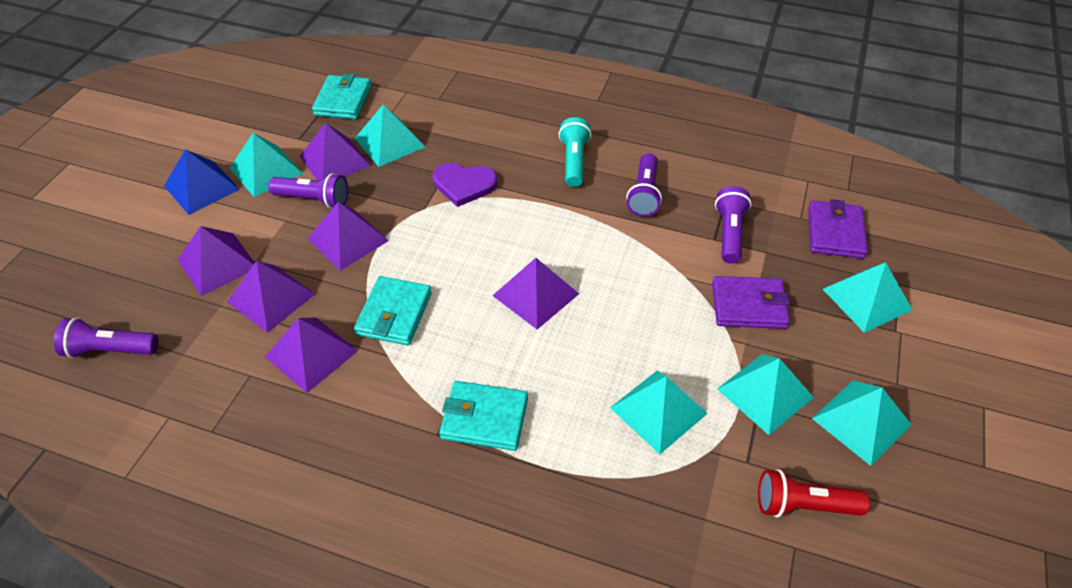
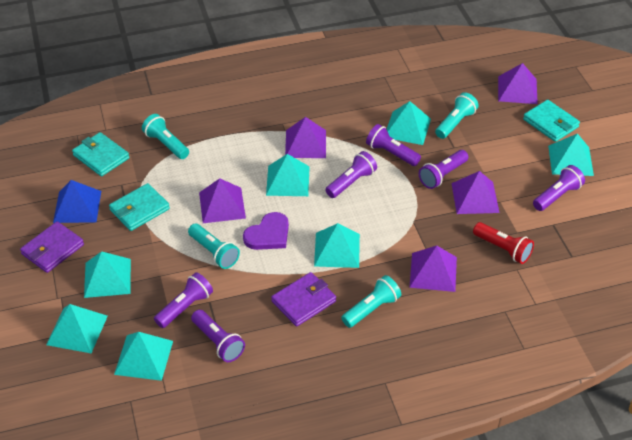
purple flashlight: 4 -> 6
purple pyramid: 6 -> 5
turquoise flashlight: 1 -> 4
turquoise pyramid: 6 -> 7

